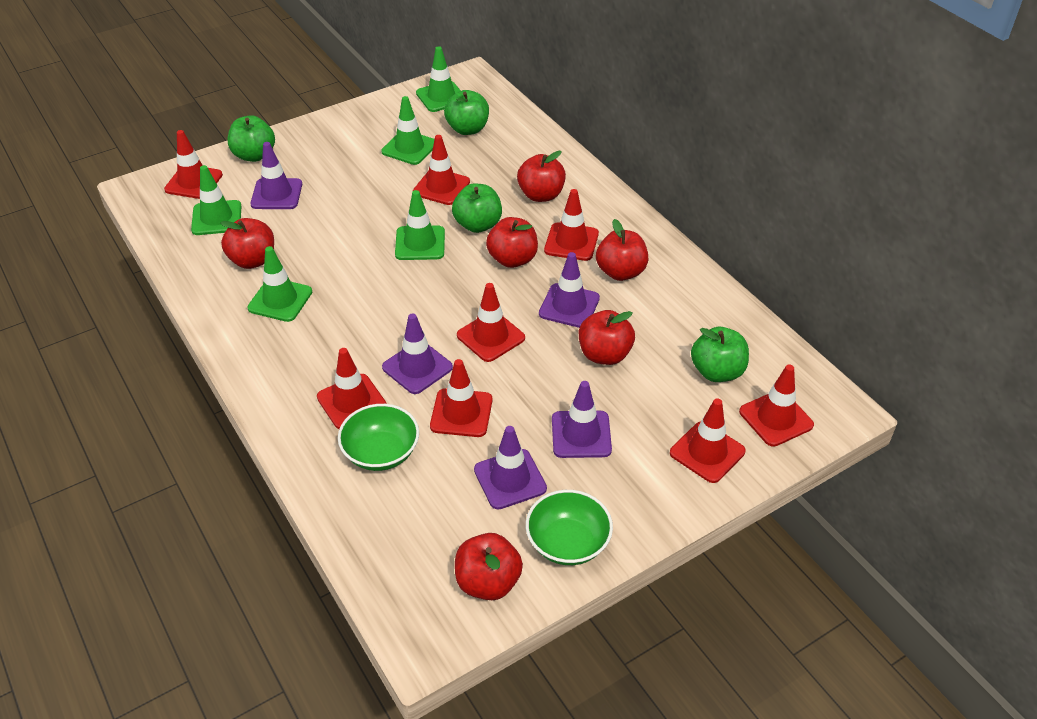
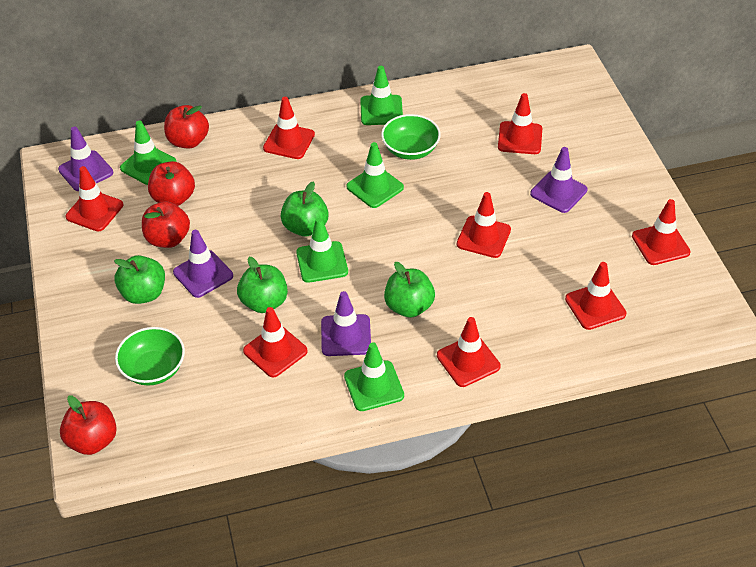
purple traffic cone: 5 -> 4
red apple: 6 -> 4

